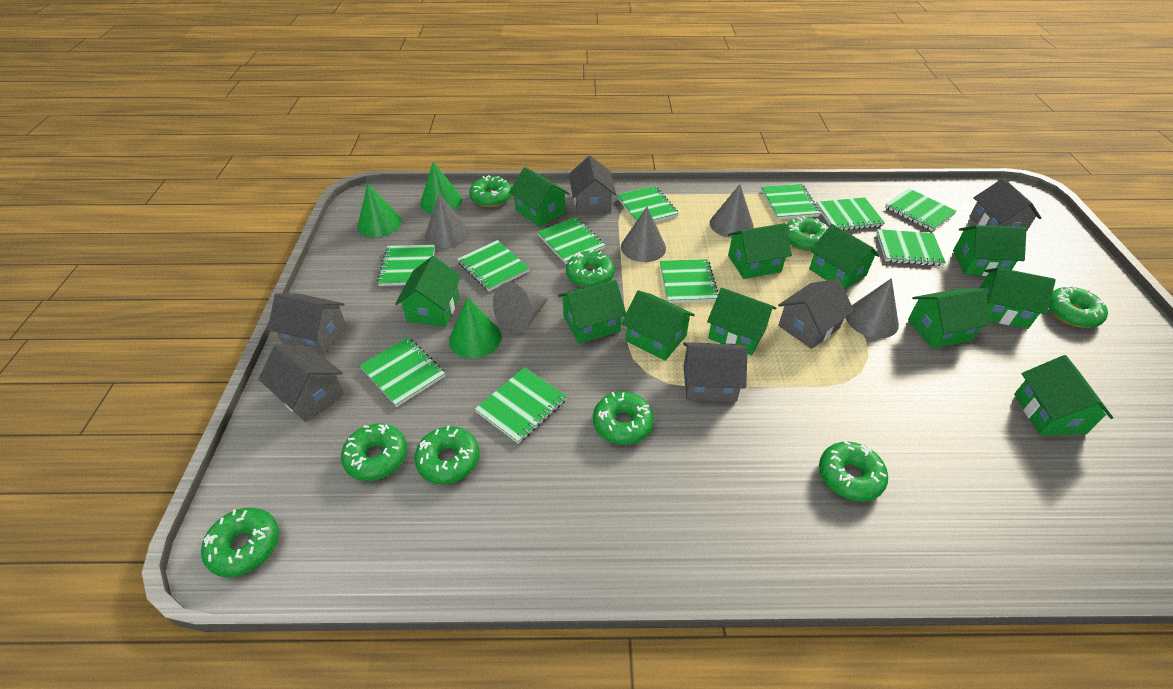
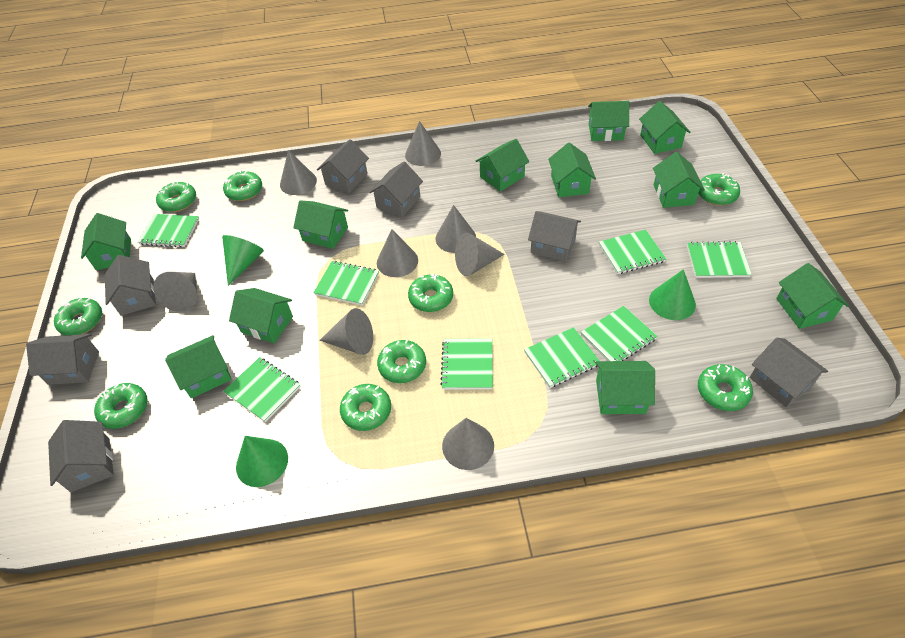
green notebook: 11 -> 8
grey cone: 5 -> 8
grey house: 6 -> 7

